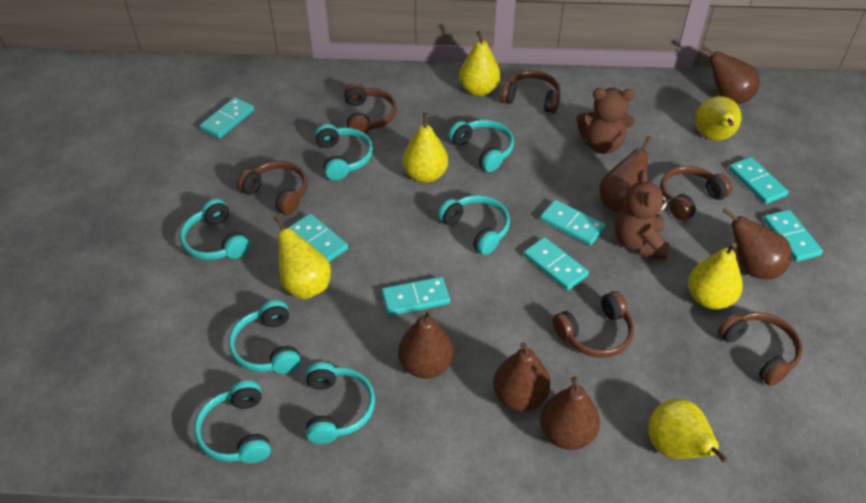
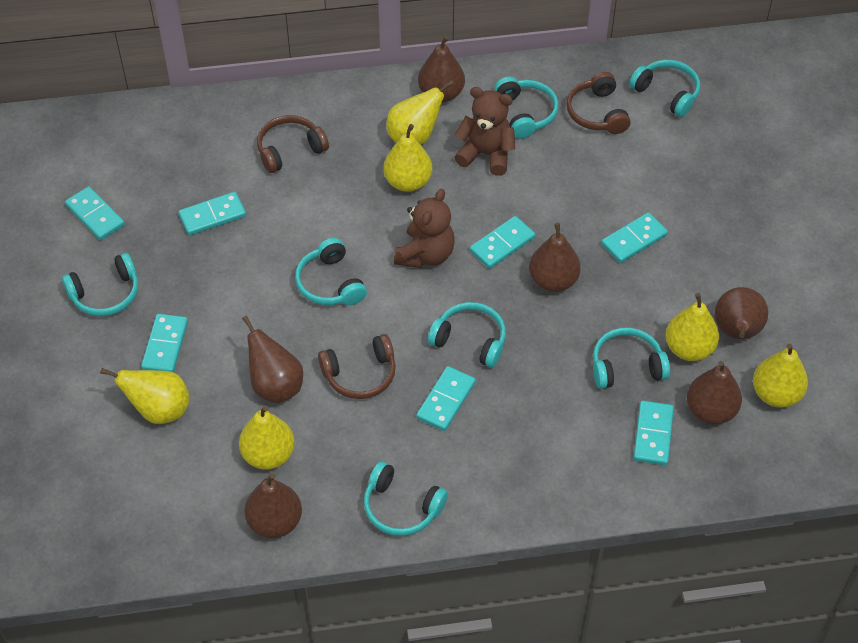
brown headphones: 6 -> 3

